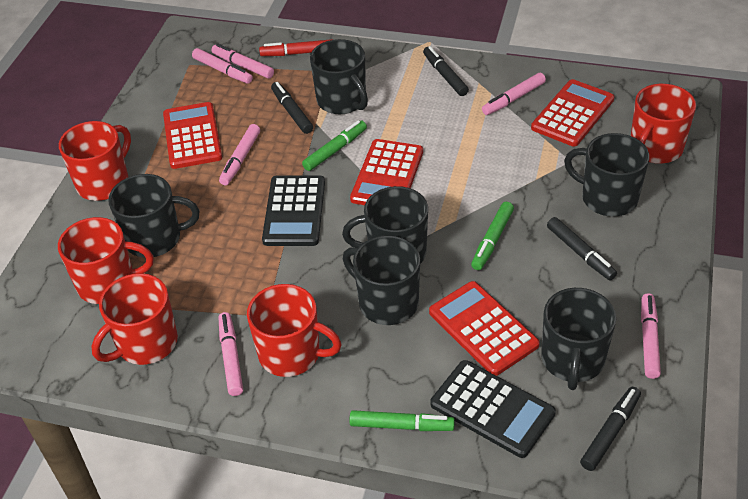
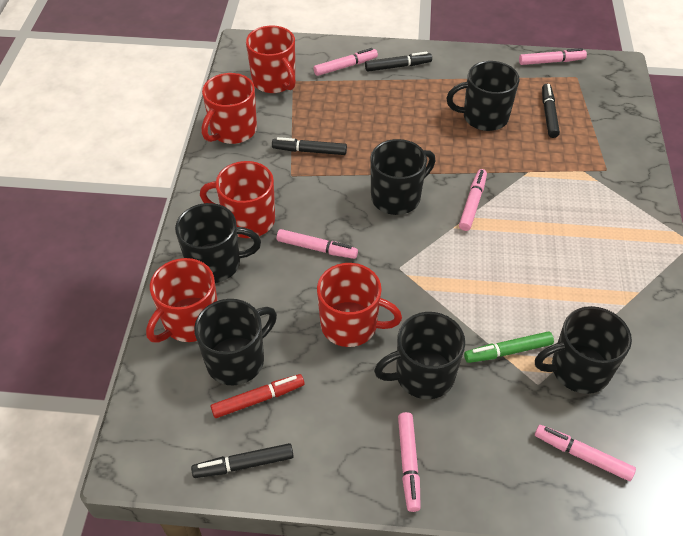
black calculator: 2 -> 0
green marker: 3 -> 1
red calculator: 4 -> 0

